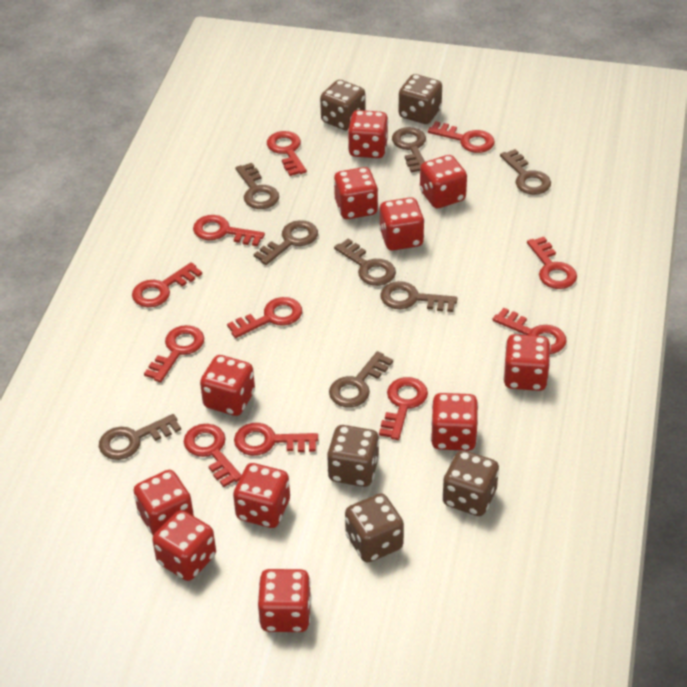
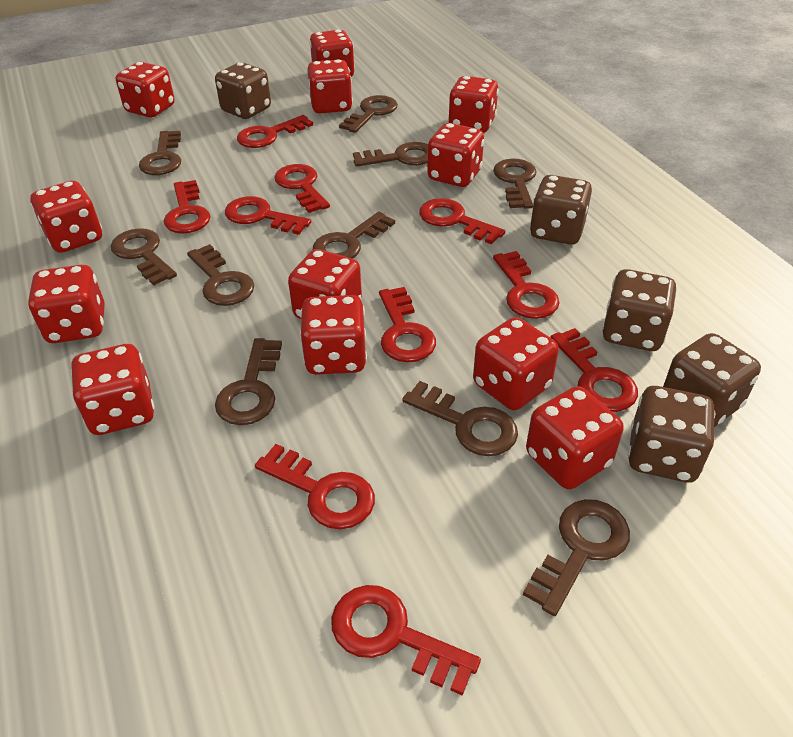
brown key: 8 -> 10
red dice: 11 -> 12
red key: 11 -> 10

